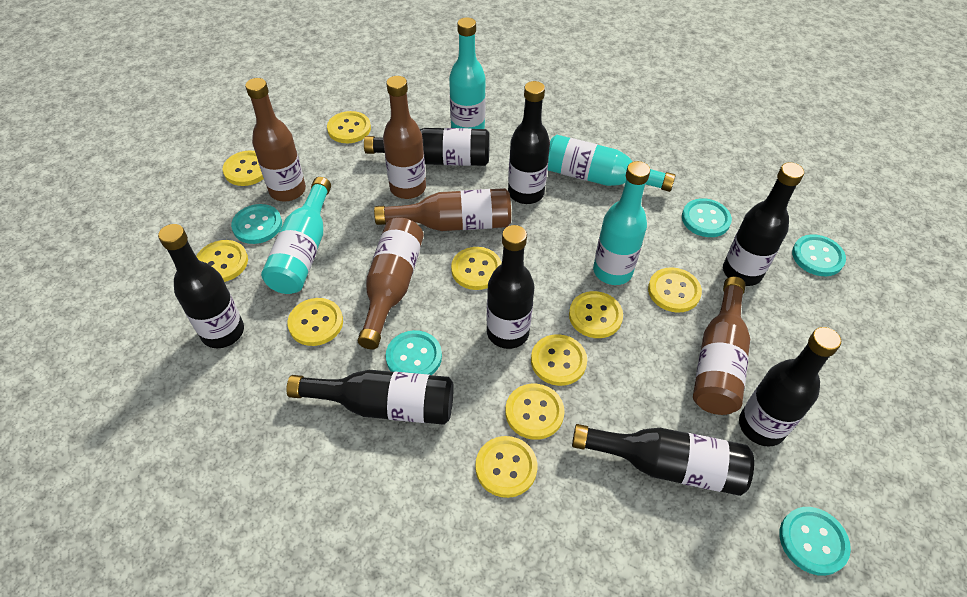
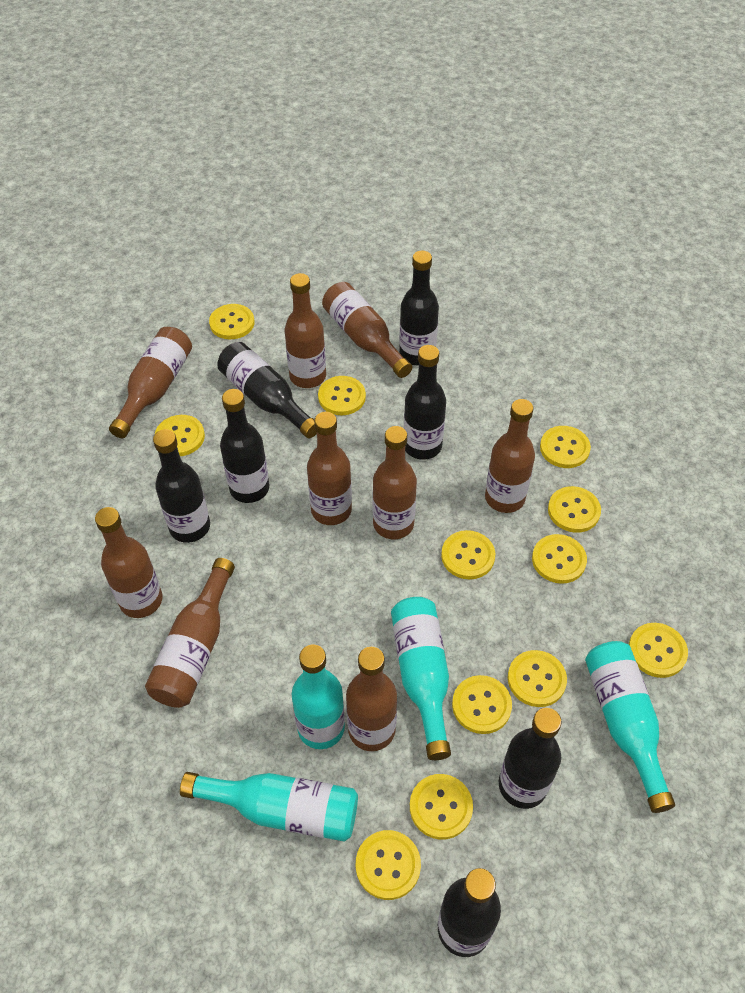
black bottle: 8 -> 7
brown bottle: 5 -> 9
turquoise button: 5 -> 0
yellow button: 10 -> 12

